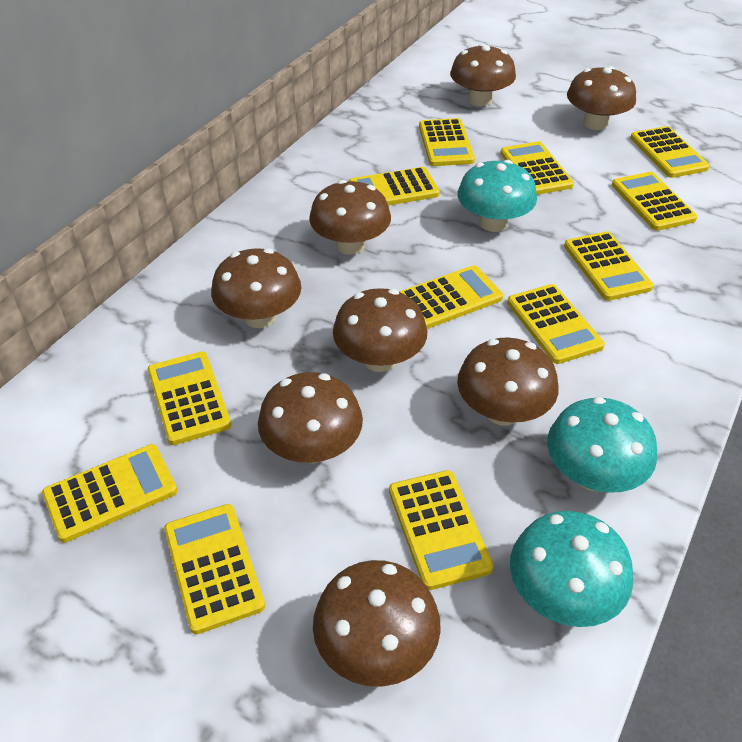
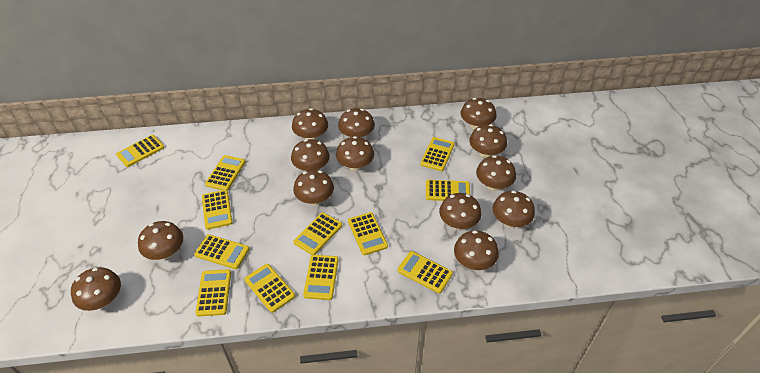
brown mushroom: 8 -> 13
turquoise mushroom: 3 -> 0

